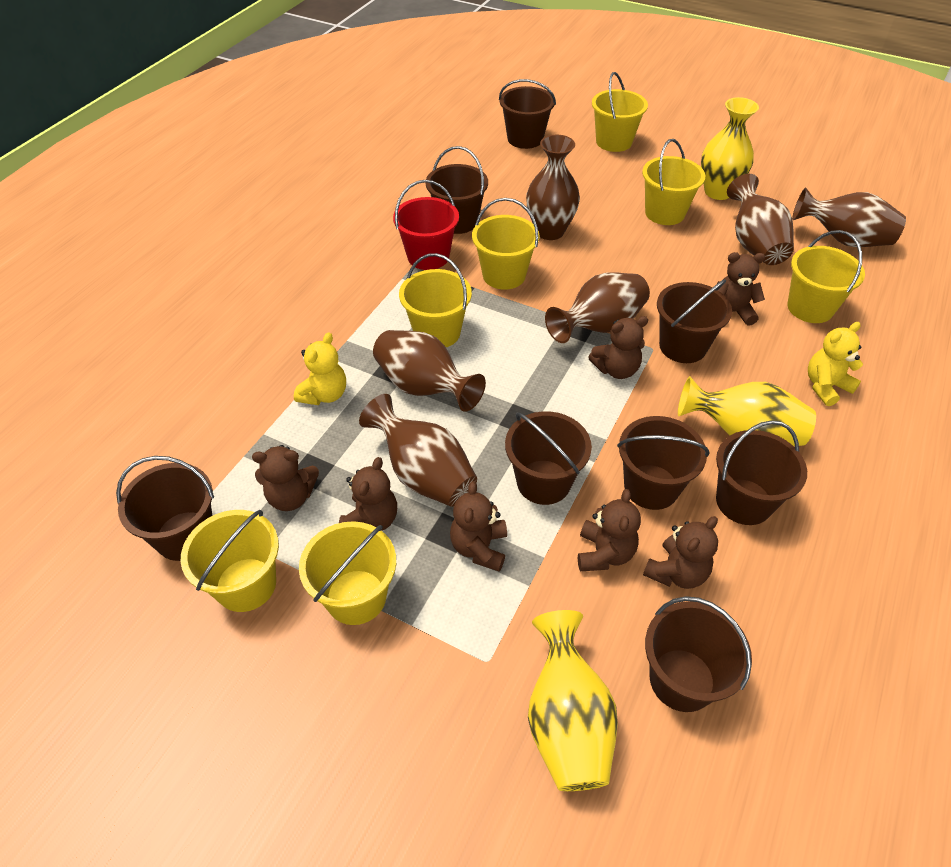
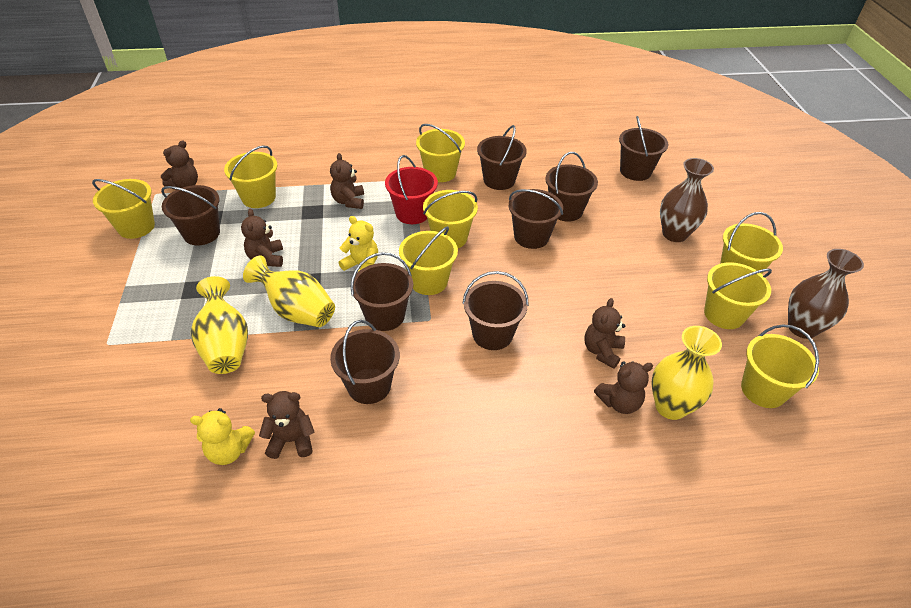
brown teddy bear: 7 -> 6
brown vase: 6 -> 2
yellow bucket: 7 -> 8

